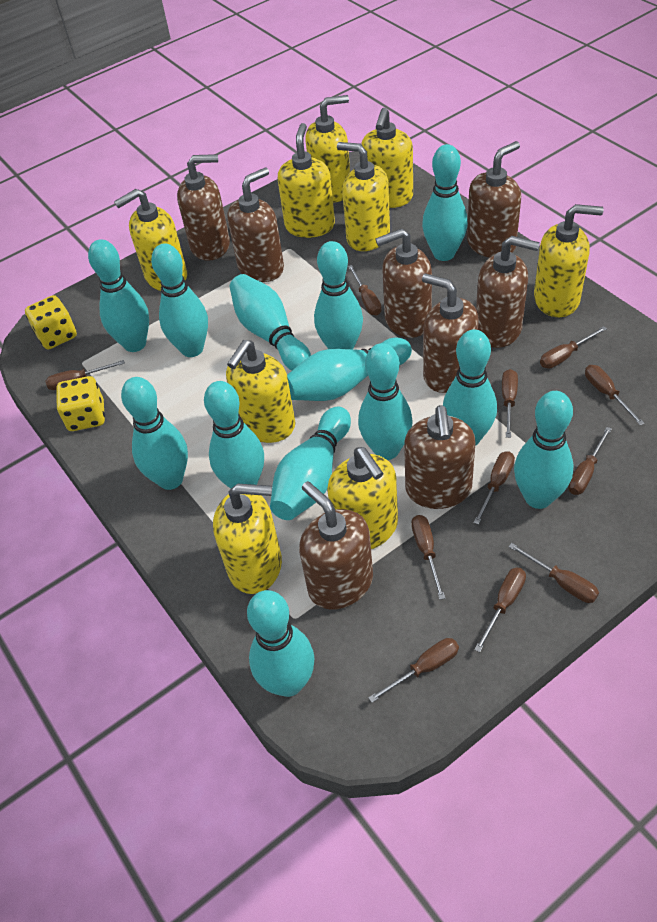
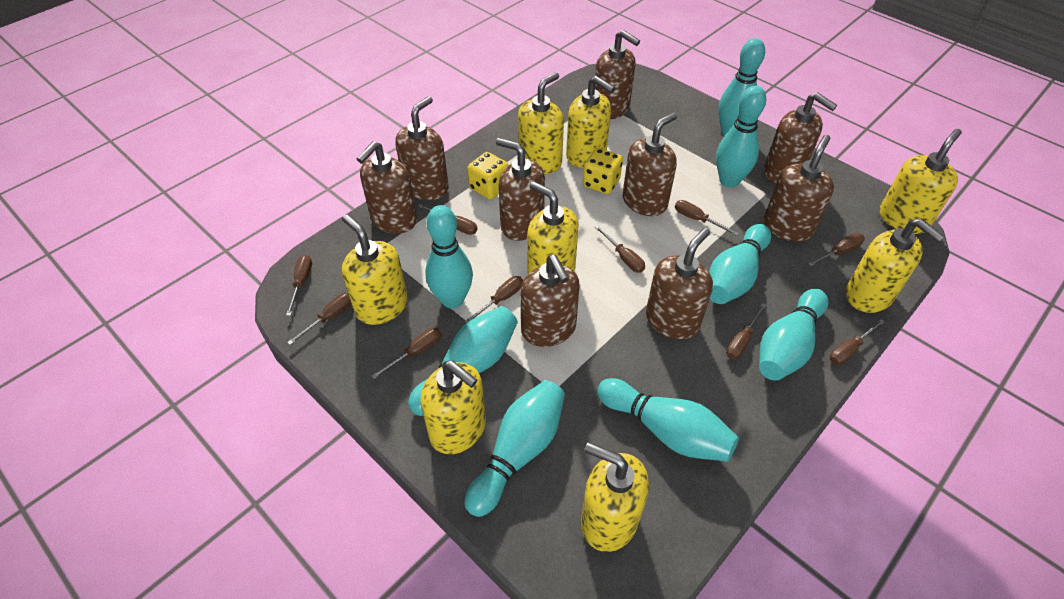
brown screwdriver: 11 -> 10
brown soap dispenser: 8 -> 9
turquoise bowling pin: 13 -> 8
yellow soap dispenser: 9 -> 8

